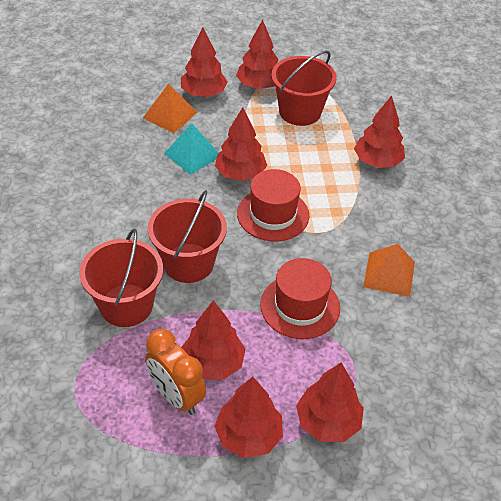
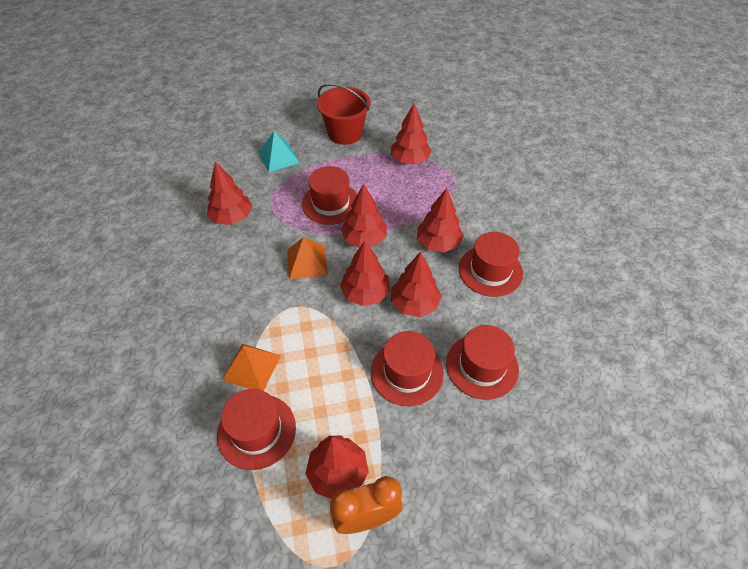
red bucket: 3 -> 1
red hat: 2 -> 5

